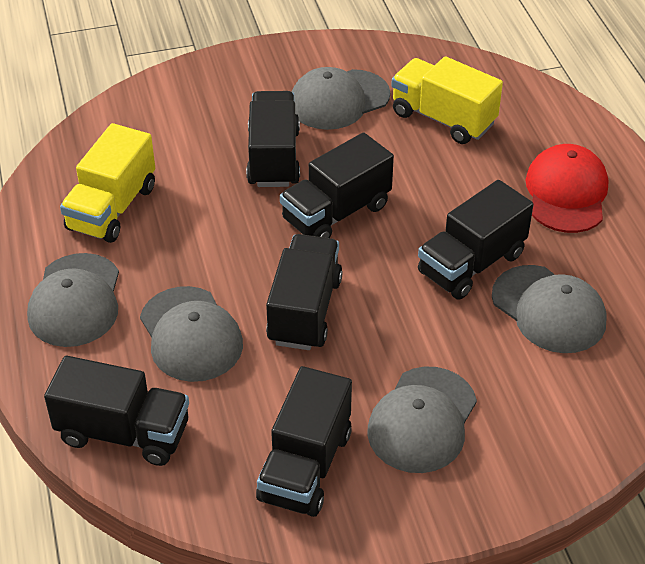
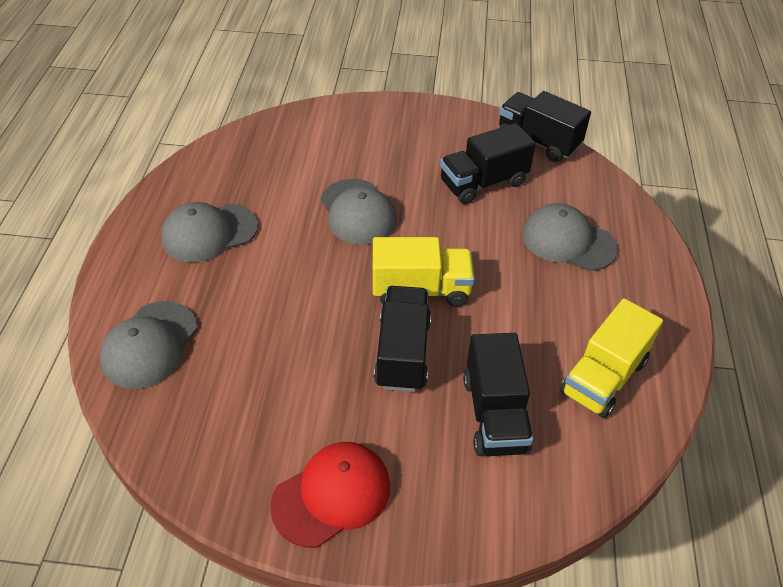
black truck: 6 -> 4
grey cap: 5 -> 4

